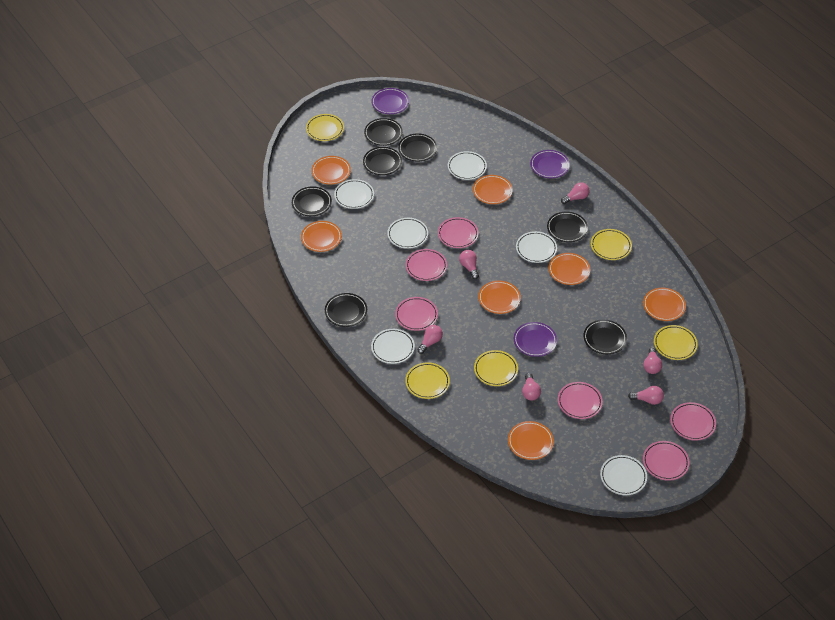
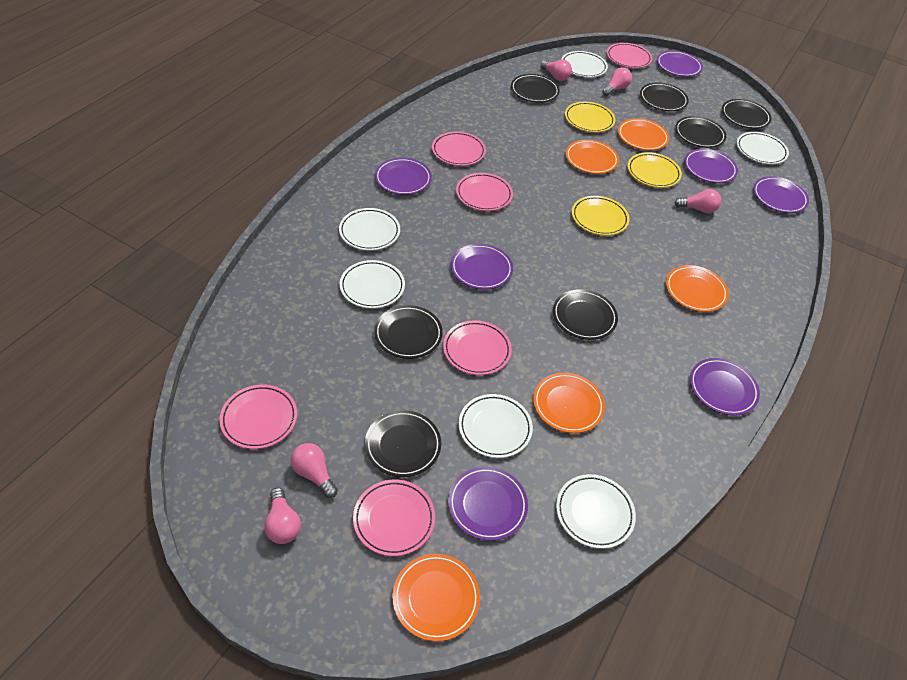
orange plate: 7 -> 5
pink light bulb: 6 -> 5
purple plate: 3 -> 7
yellow plate: 5 -> 3

